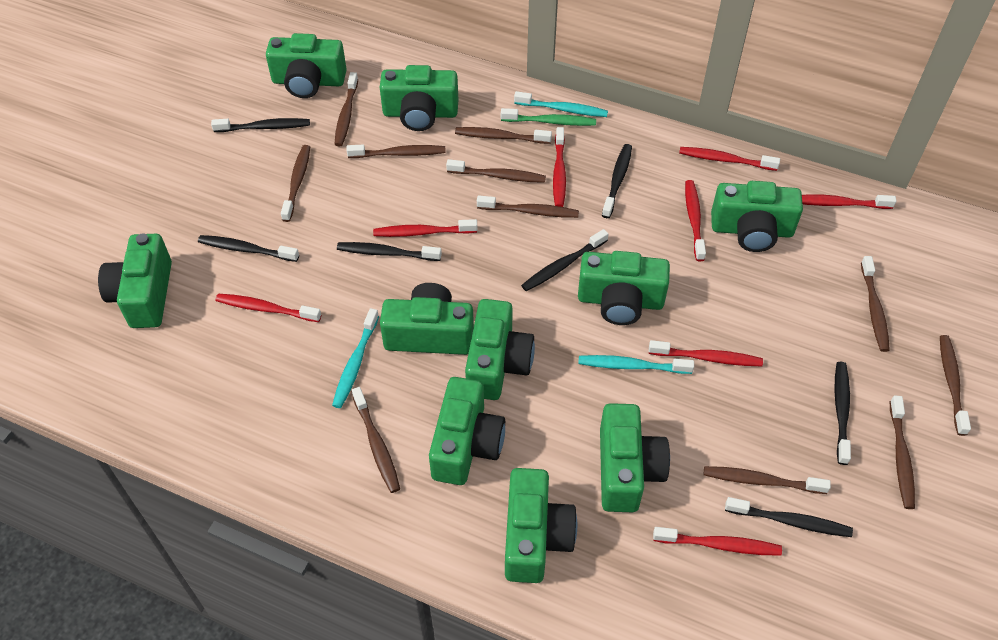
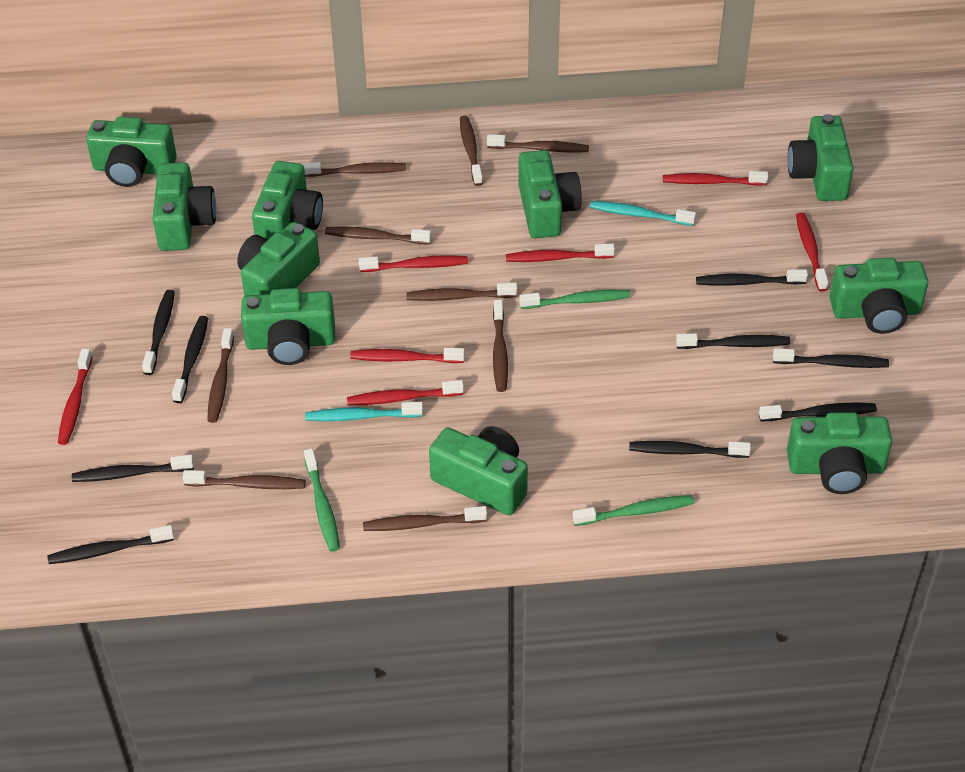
black toothbrush: 7 -> 9
brown toothbrush: 11 -> 9
green toothbrush: 1 -> 3
red toothbrush: 8 -> 7
turquoise toothbrush: 3 -> 2

